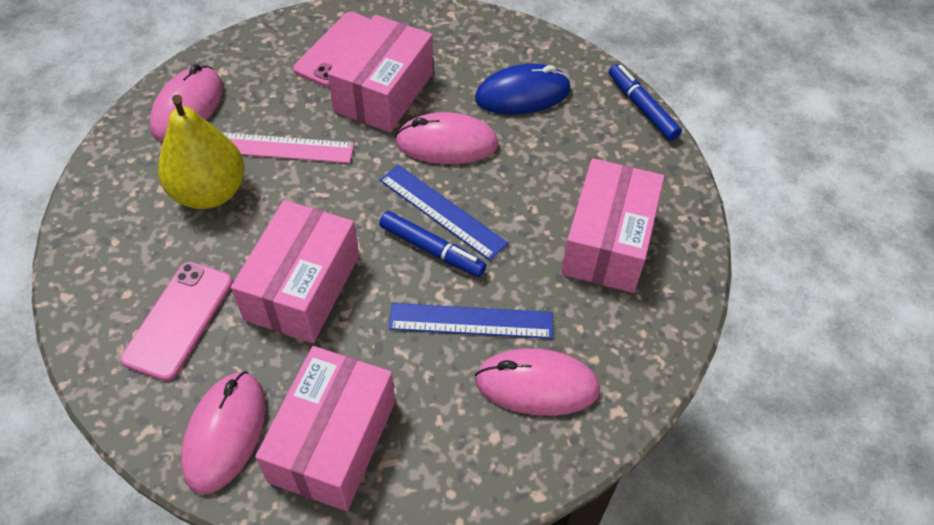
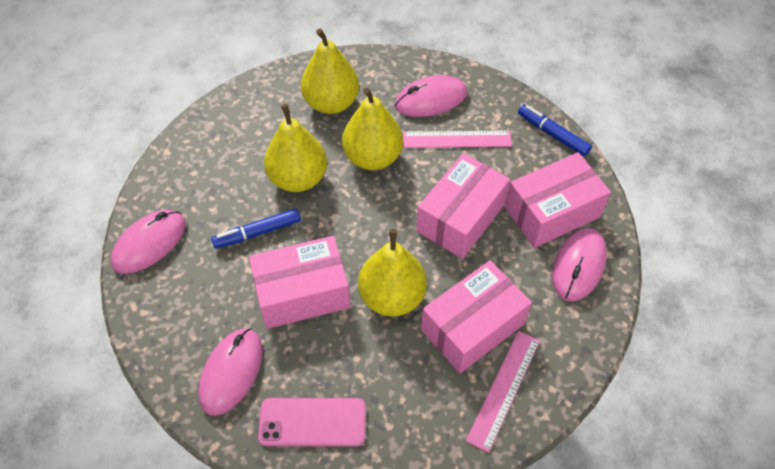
blue mouse: 1 -> 0
blue ruler: 2 -> 0
pink phone: 2 -> 1
pink ruler: 1 -> 2
yellow pear: 1 -> 4

